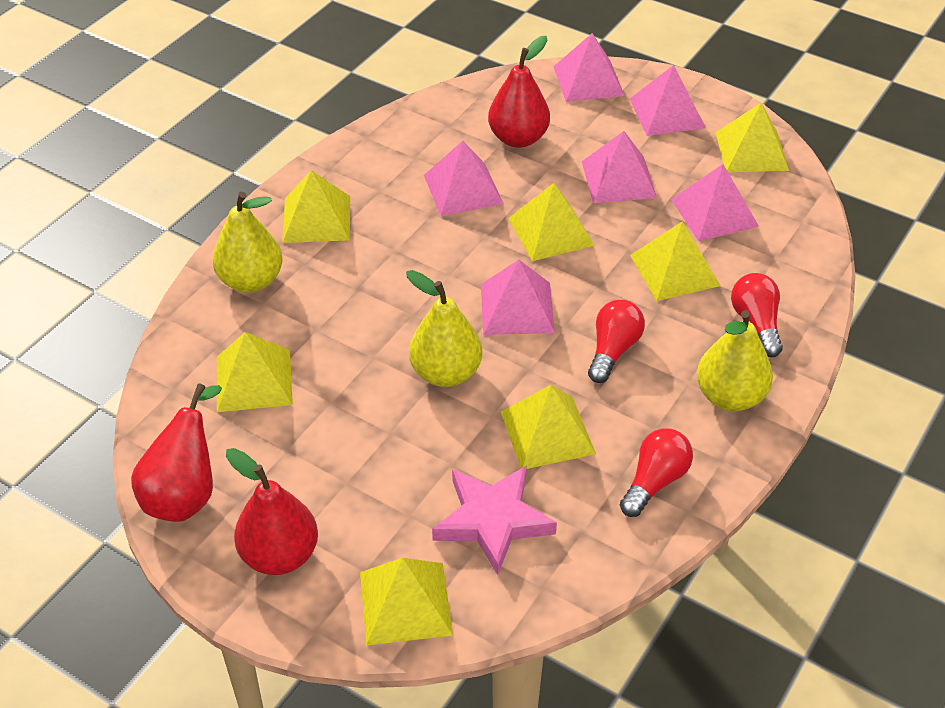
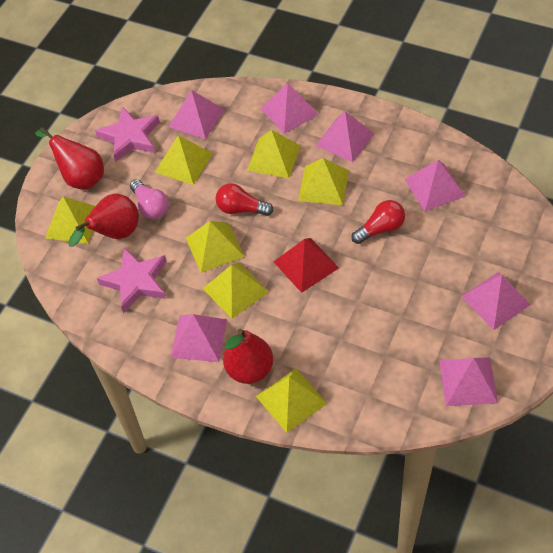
pink light bulb: 0 -> 1
pink pyramid: 6 -> 7
pink star: 1 -> 2
red light bulb: 3 -> 2
red pyramid: 0 -> 1
yellow pear: 3 -> 0

